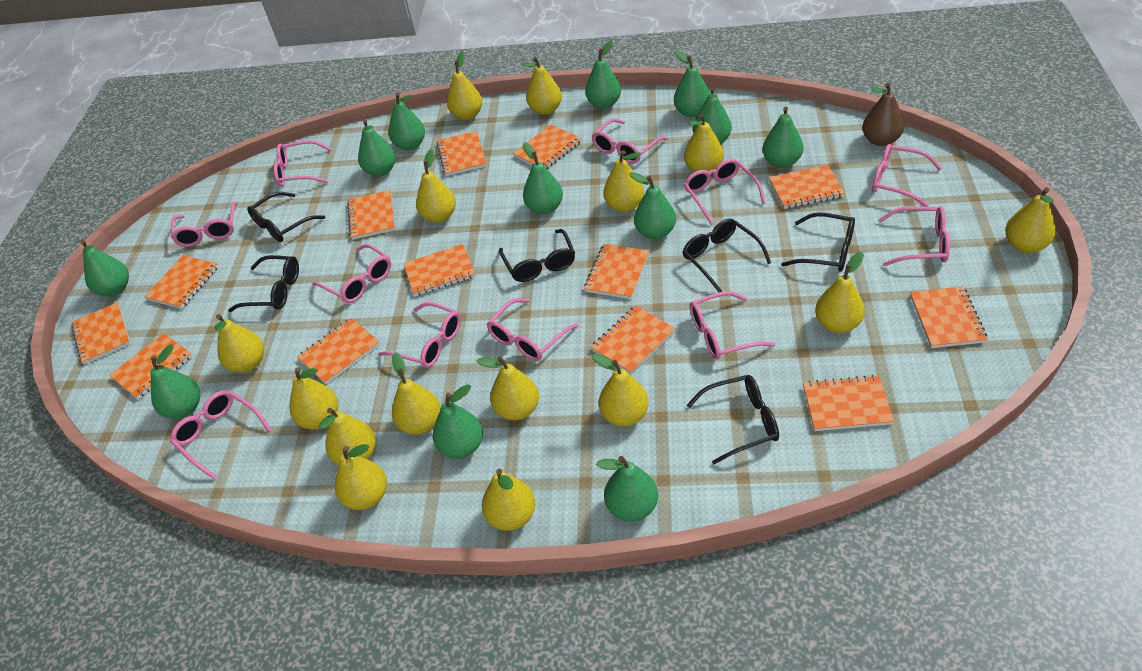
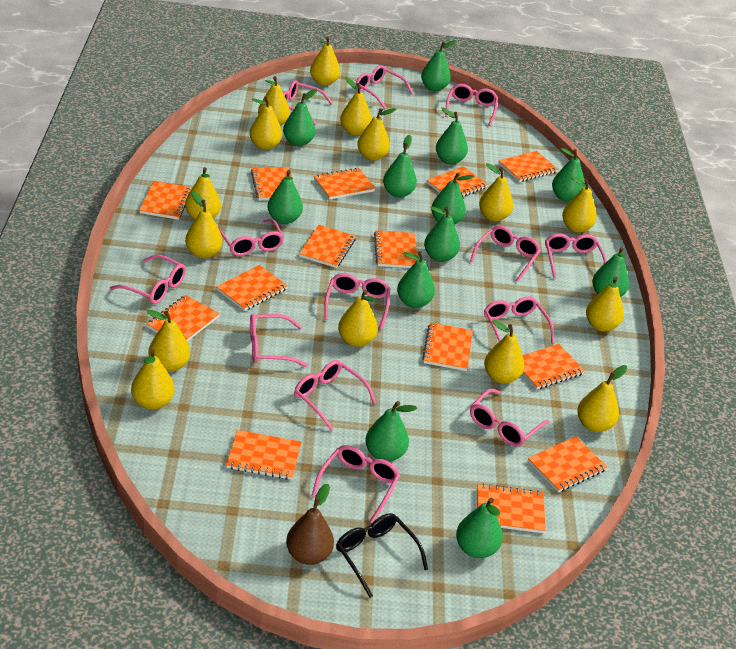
black glasses: 6 -> 1
orange notebook: 13 -> 14
pink glasses: 11 -> 13

